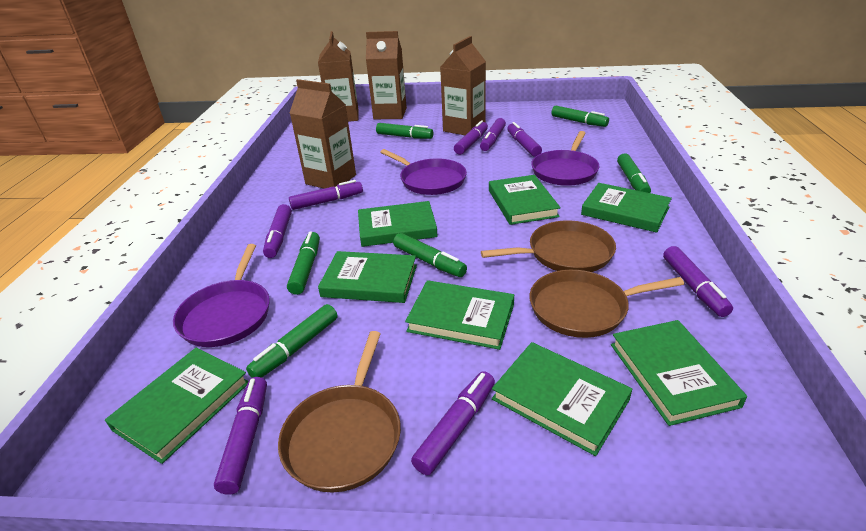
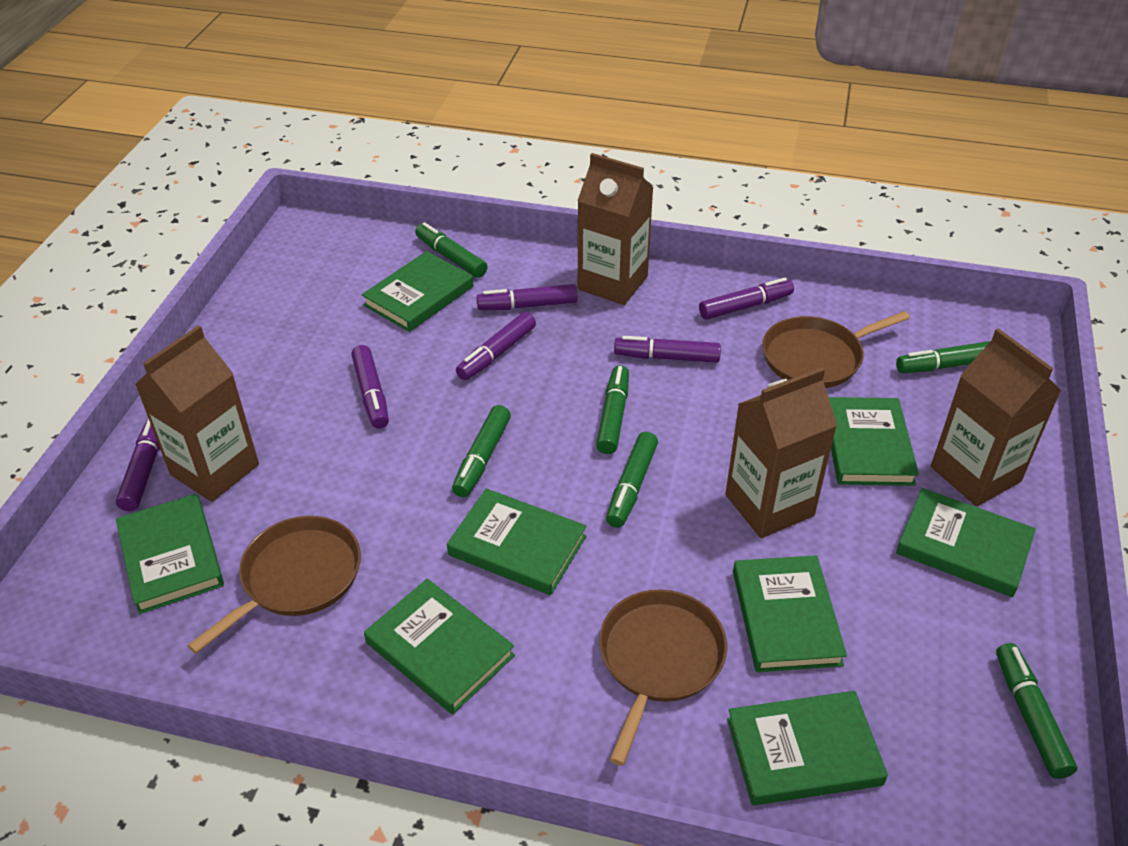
purple marker: 8 -> 6
purple pan: 3 -> 0

